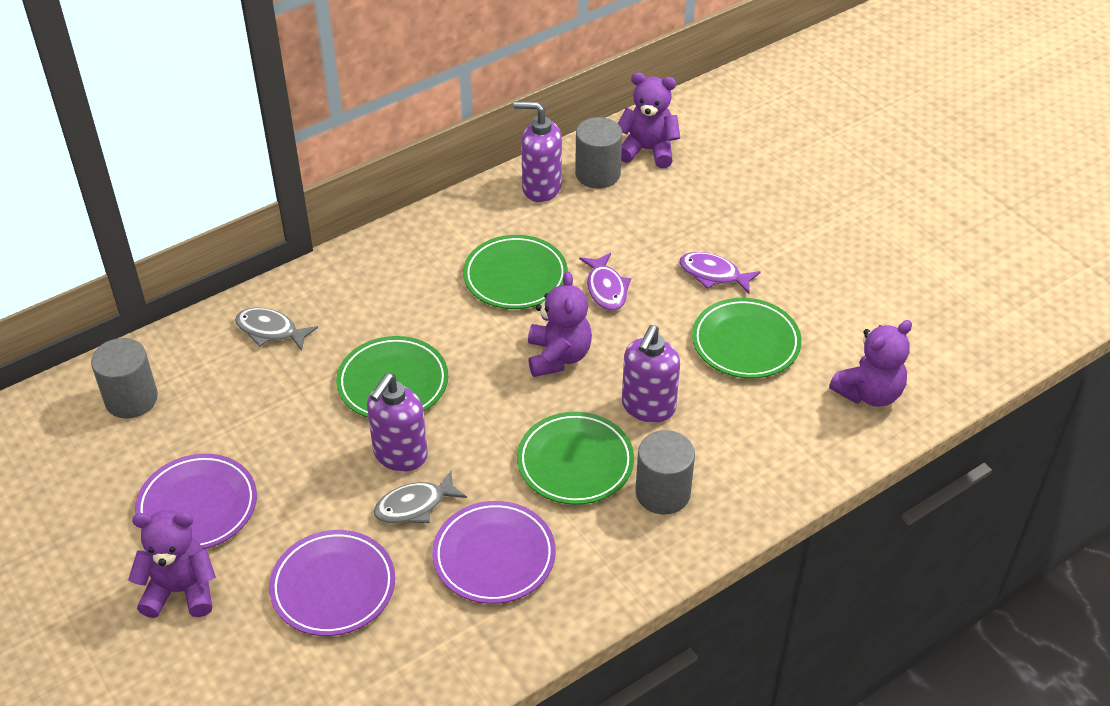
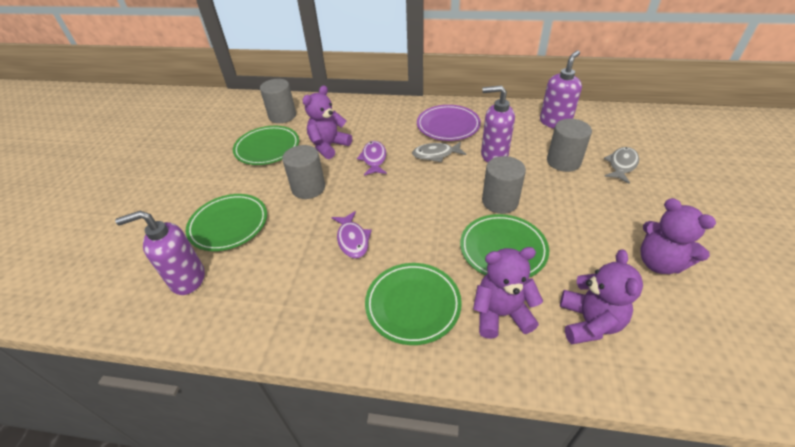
grey cylinder: 3 -> 4
purple plate: 3 -> 1

